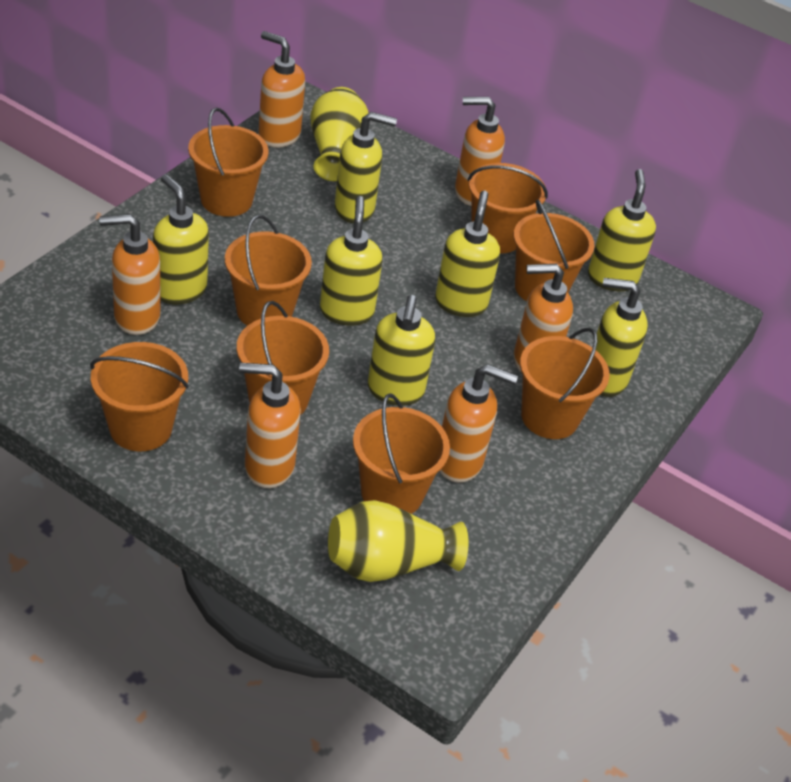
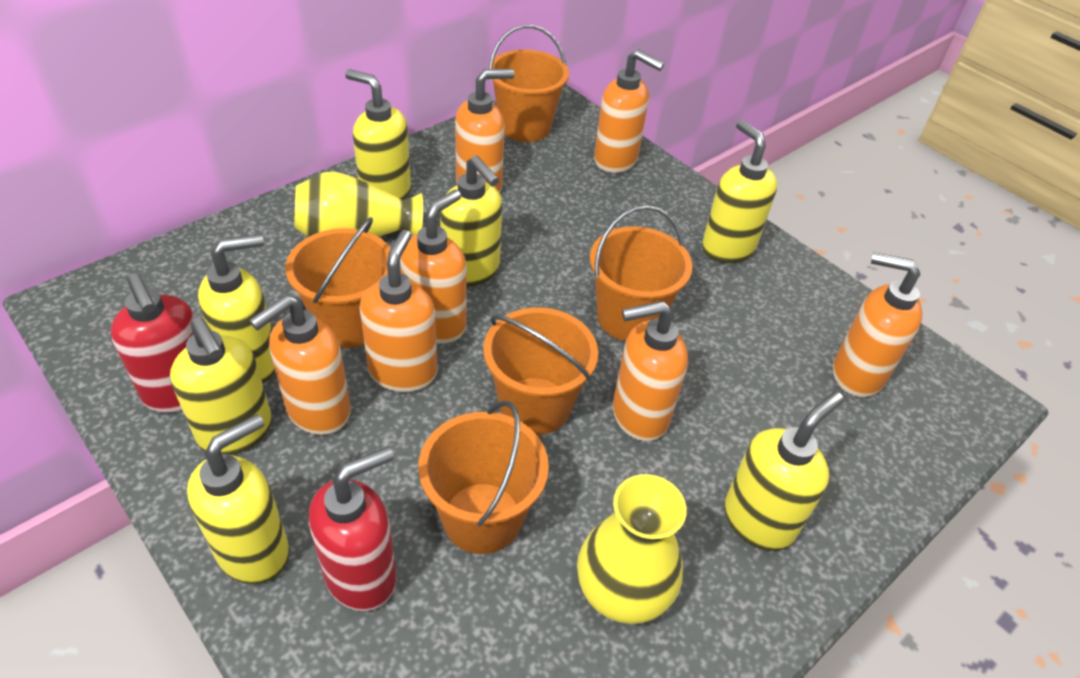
orange bucket: 8 -> 5
orange soap dispenser: 6 -> 7
red soap dispenser: 0 -> 2

